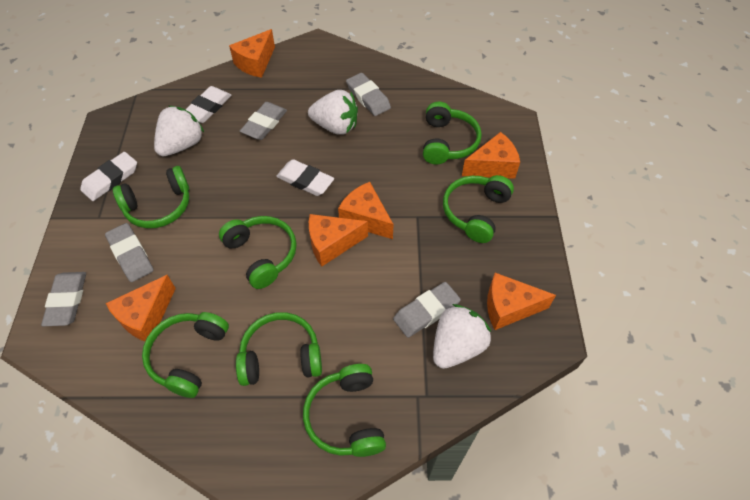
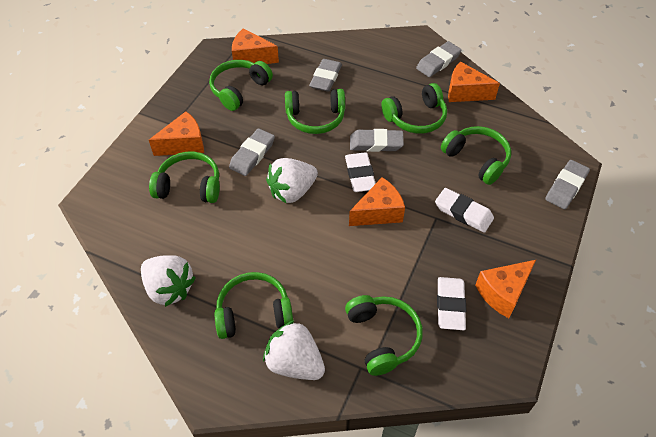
orange cheese: 6 -> 5

